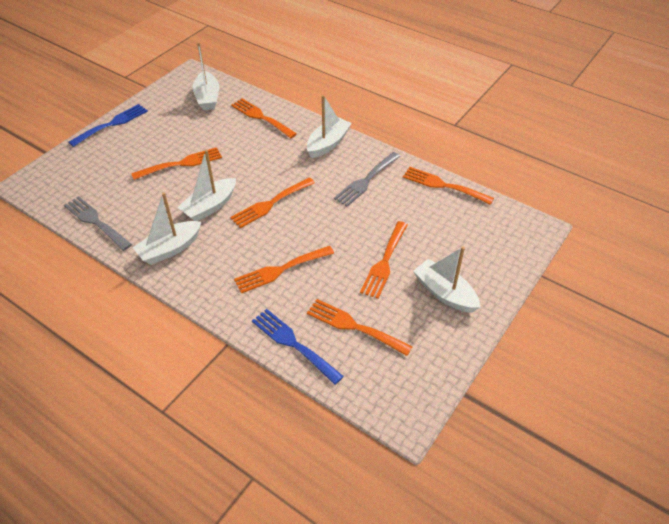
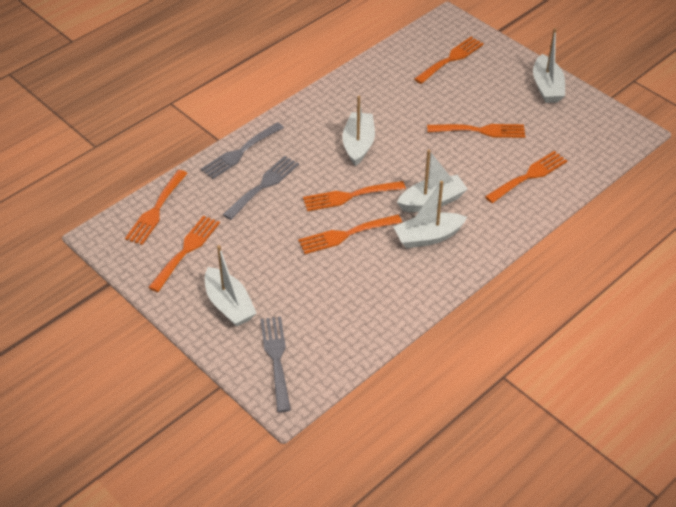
blue fork: 2 -> 0
grey fork: 2 -> 3

